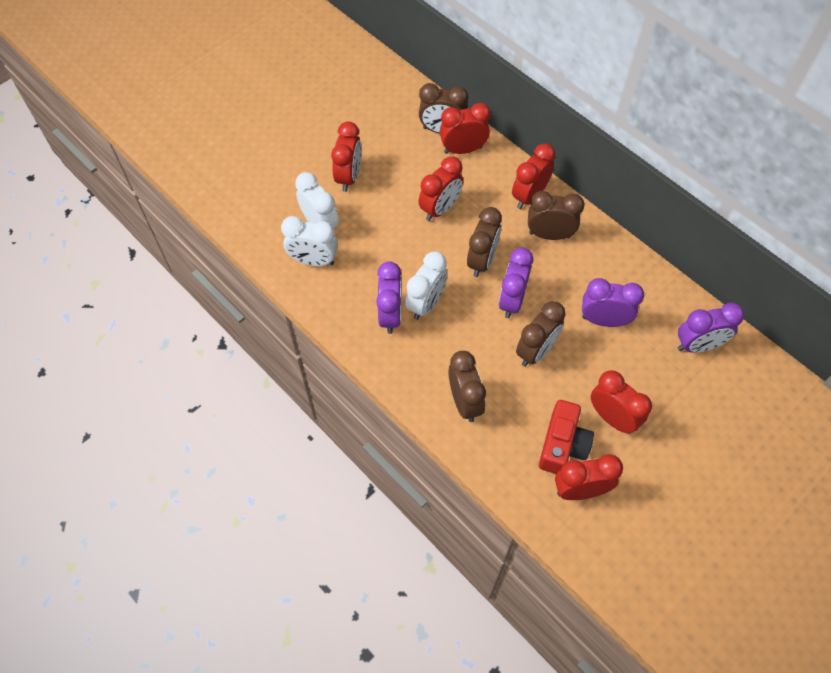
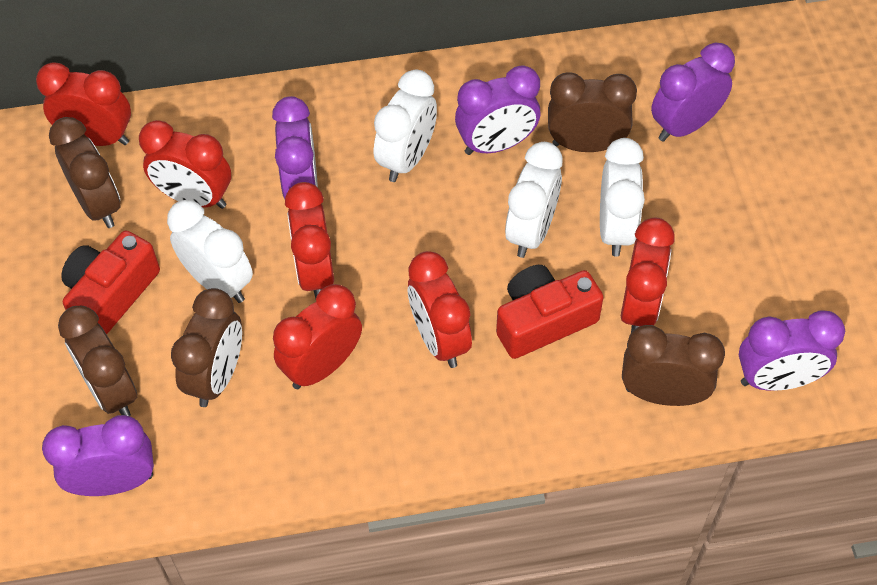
purple clock: 4 -> 5
red camera: 1 -> 2
white clock: 3 -> 4

